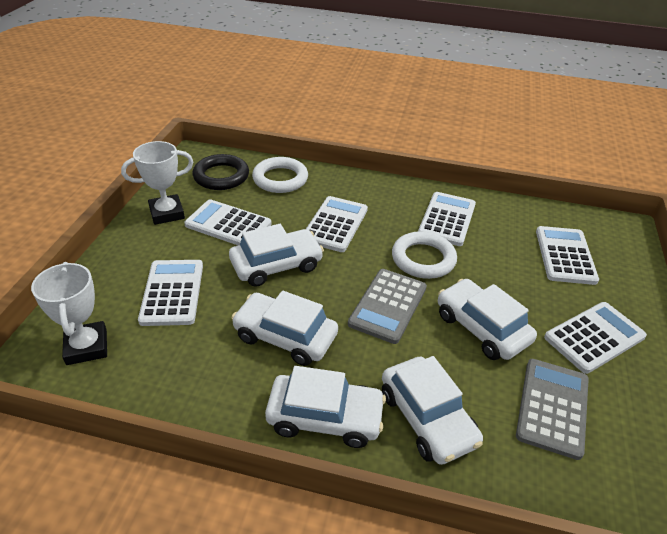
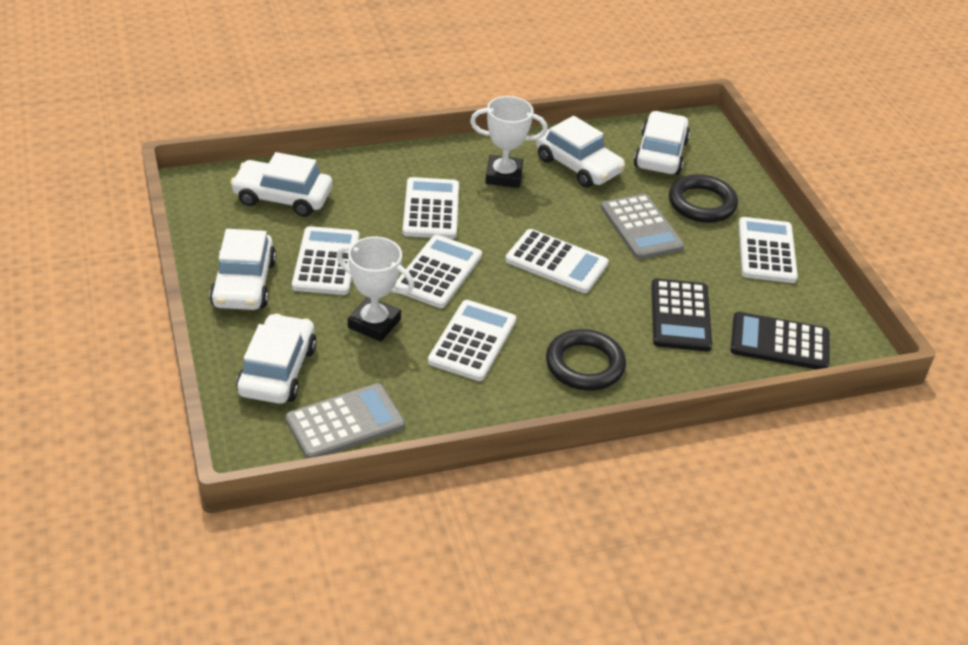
black calculator: 0 -> 2
black ring: 1 -> 2
white ring: 2 -> 0

